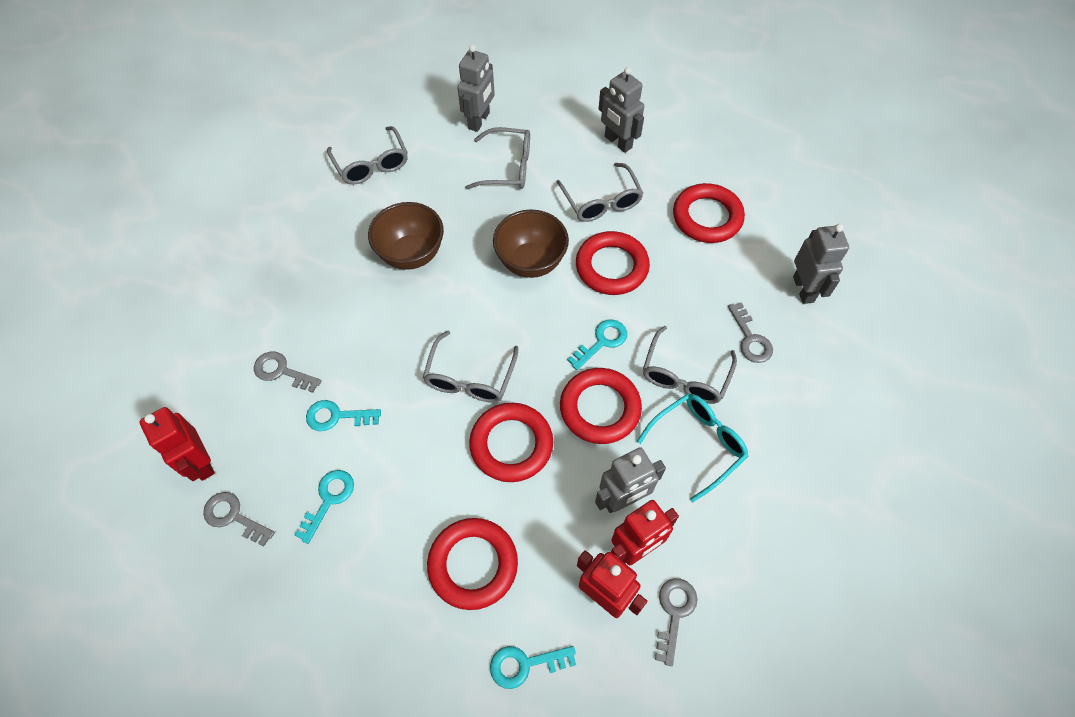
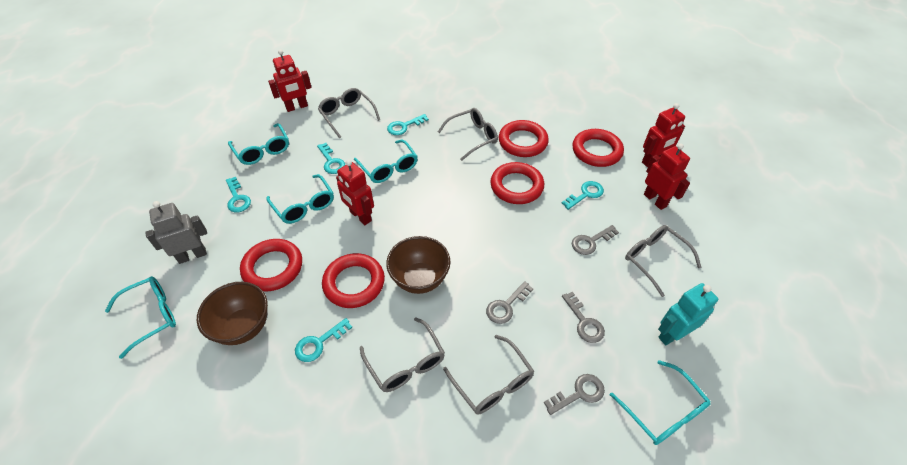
grey robot: 4 -> 1
red robot: 3 -> 4
turquoise glasses: 1 -> 5
turquoise key: 4 -> 5
turquoise robot: 0 -> 1

